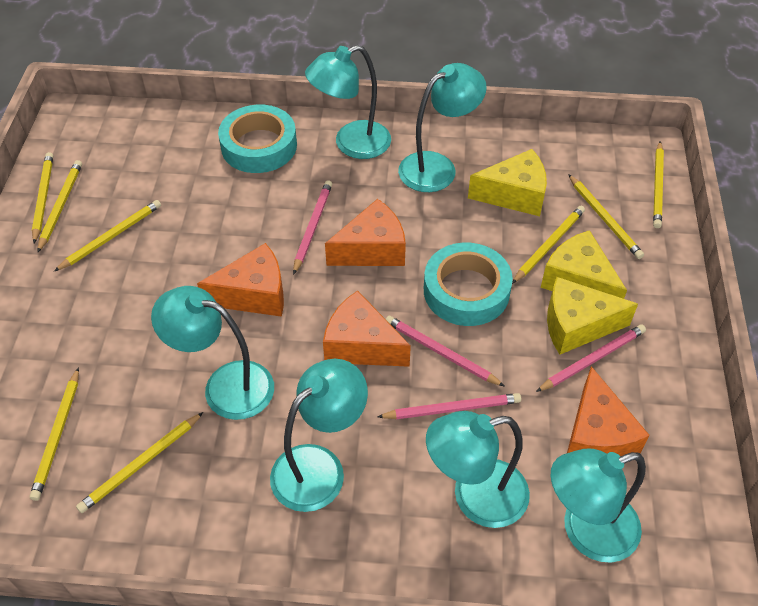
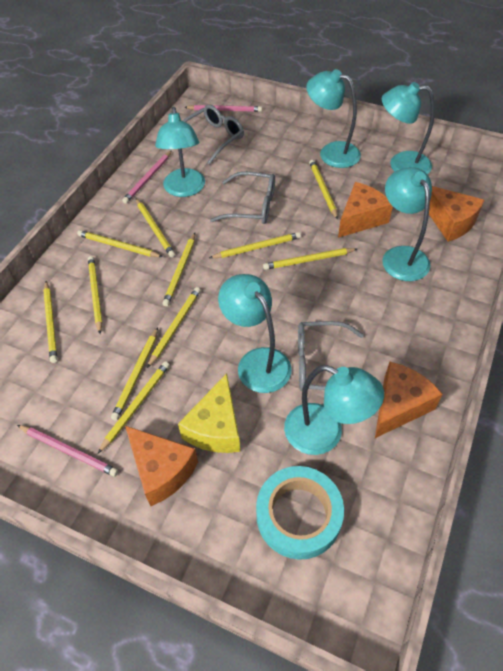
grey glasses: 0 -> 3
pink pencil: 4 -> 3
turquoise tape: 2 -> 1
yellow cheese: 3 -> 1
yellow pencil: 8 -> 11

